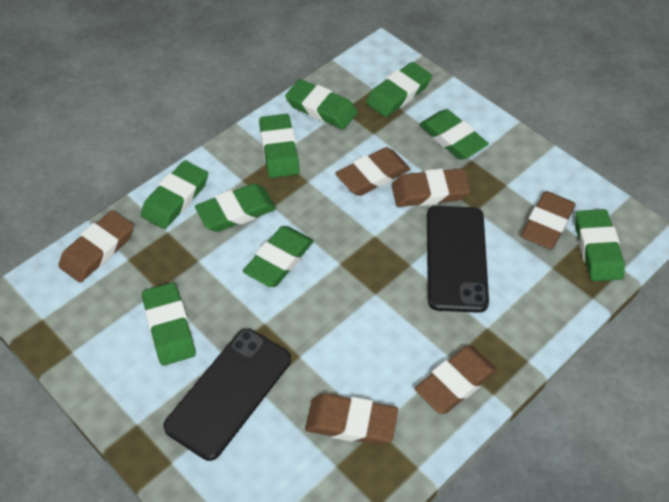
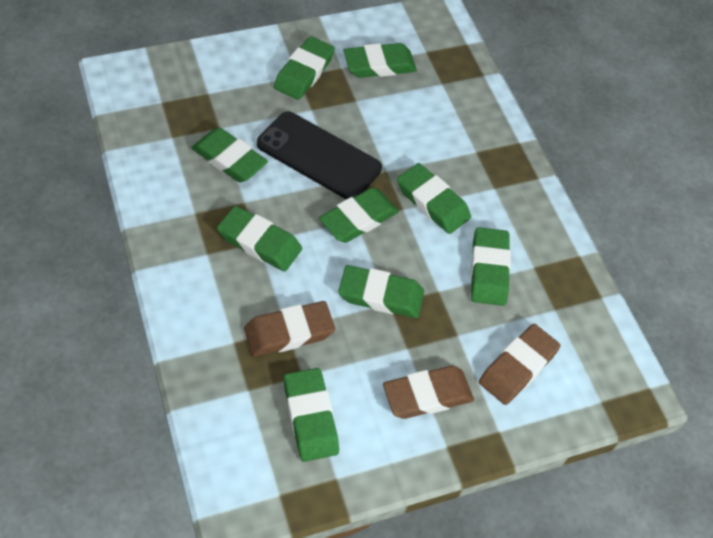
black phone: 2 -> 1
brown eraser: 6 -> 3

